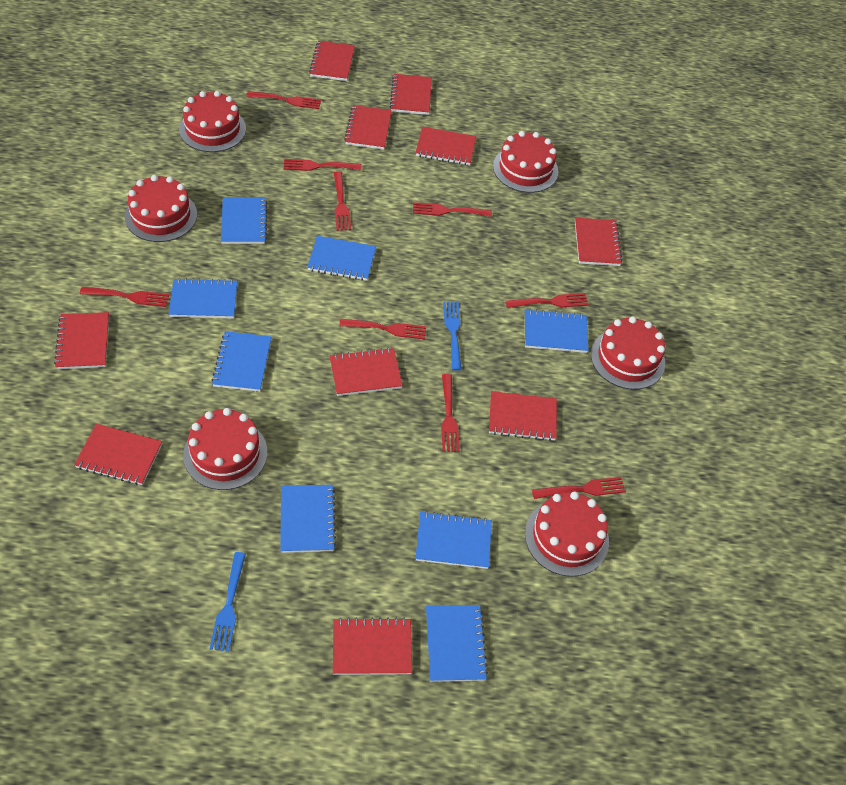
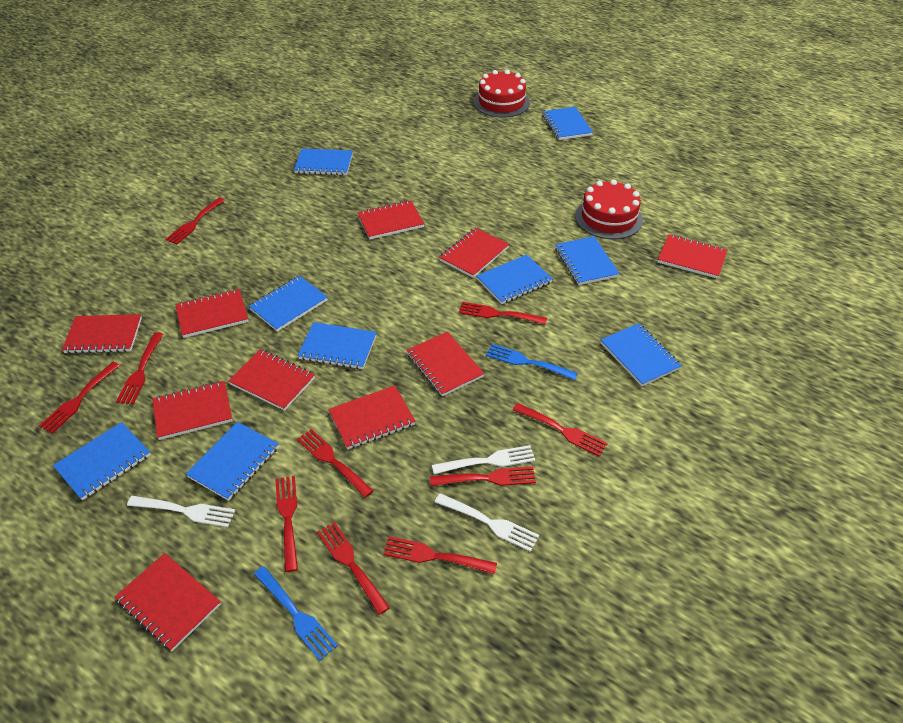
blue notebook: 8 -> 9
red cake: 6 -> 2
red fork: 9 -> 10
white fork: 0 -> 3

